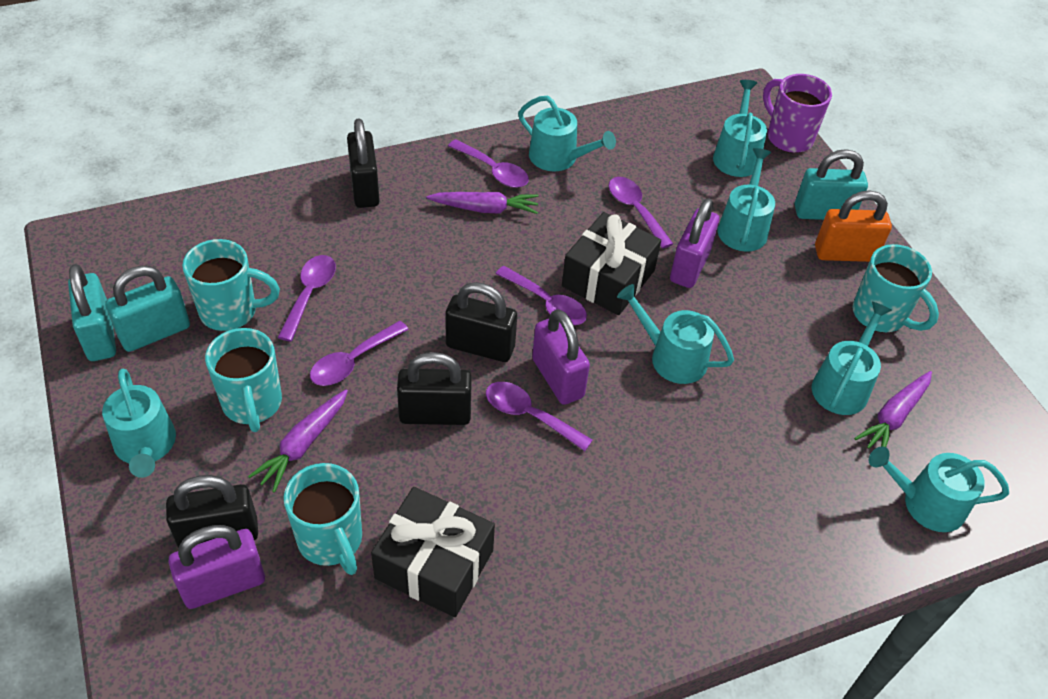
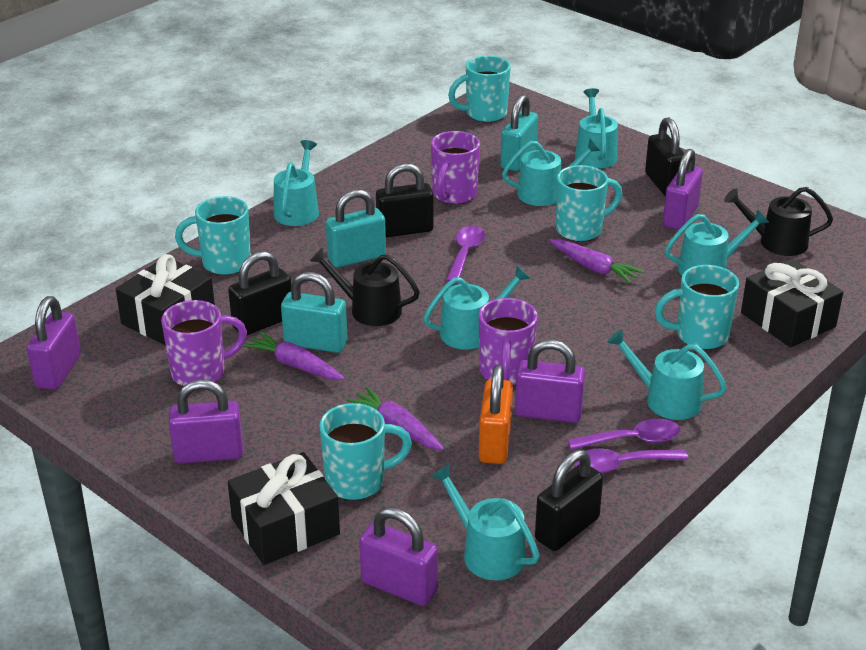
black gift: 2 -> 3
black watering can: 0 -> 2
purple mug: 1 -> 3
purple padlock: 3 -> 5
purple spoon: 6 -> 3
turquoise mug: 4 -> 5

